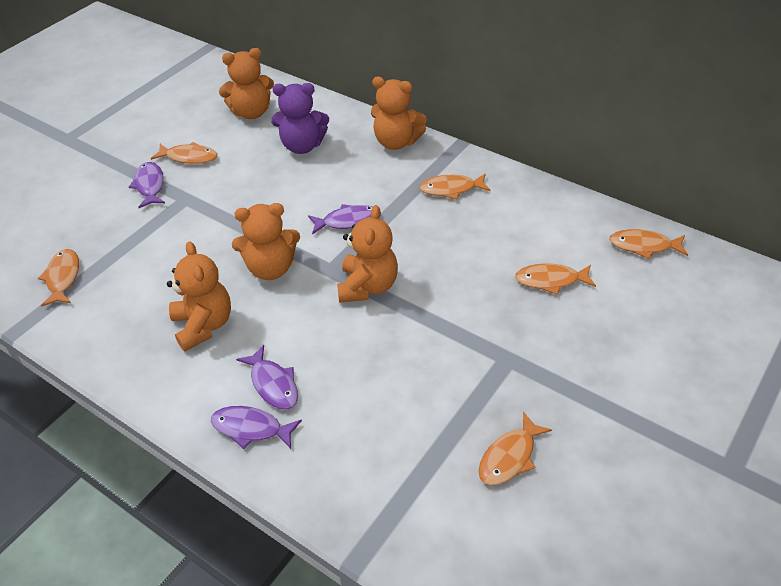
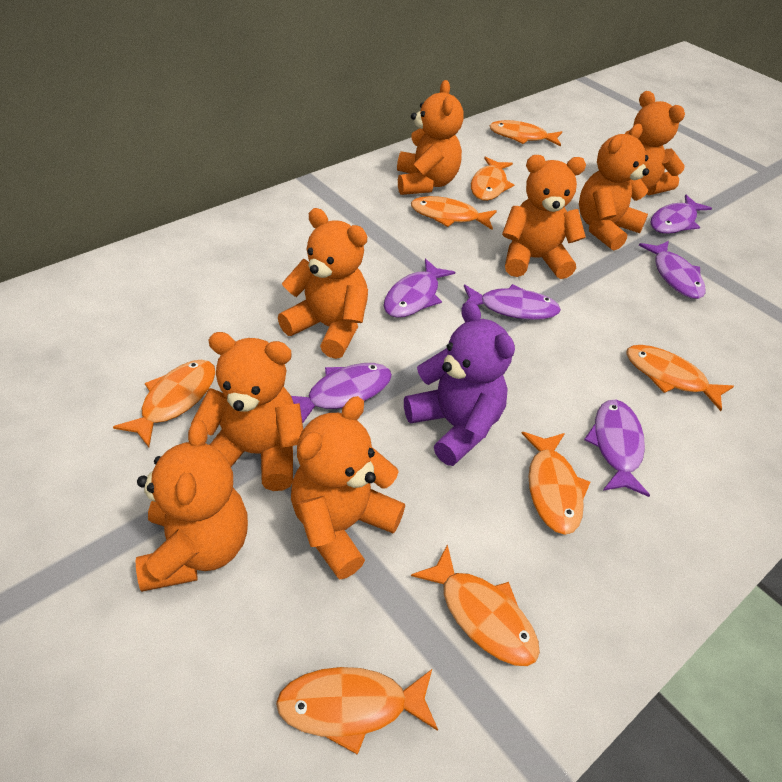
orange fish: 6 -> 8
orange teddy bear: 5 -> 8
purple fish: 4 -> 6

